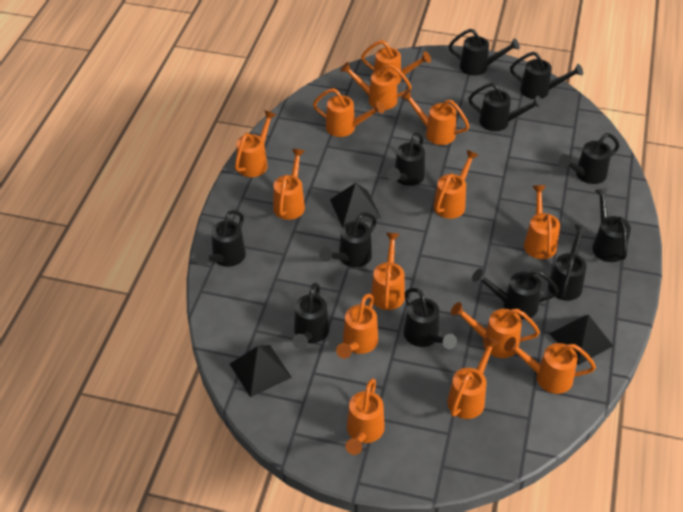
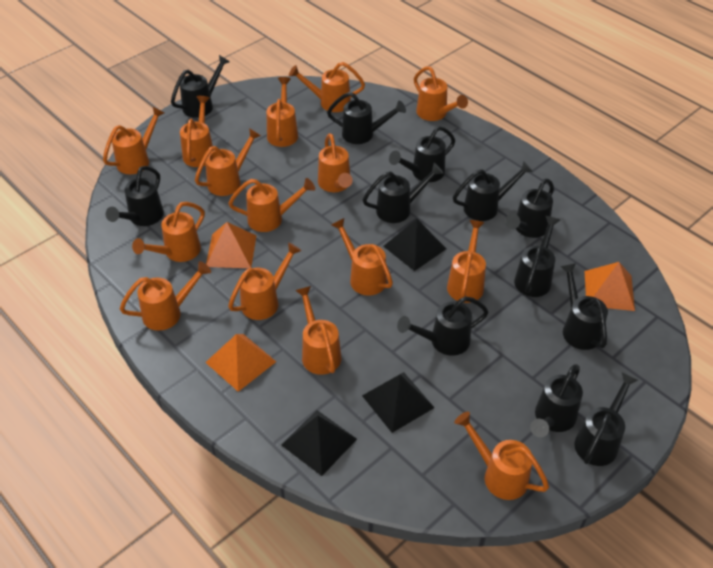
orange pyramid: 0 -> 3
orange watering can: 14 -> 15

